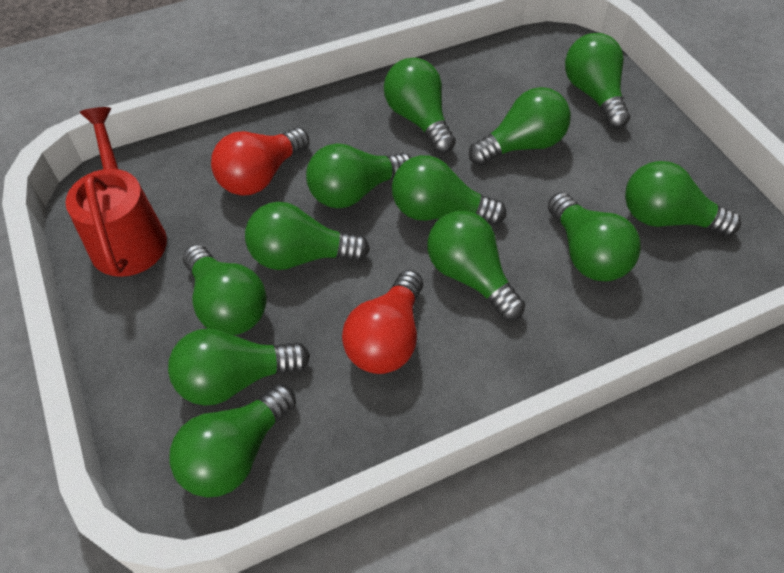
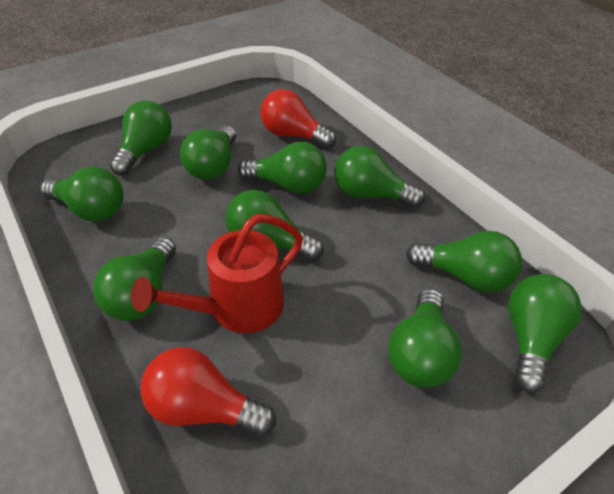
green light bulb: 12 -> 10

